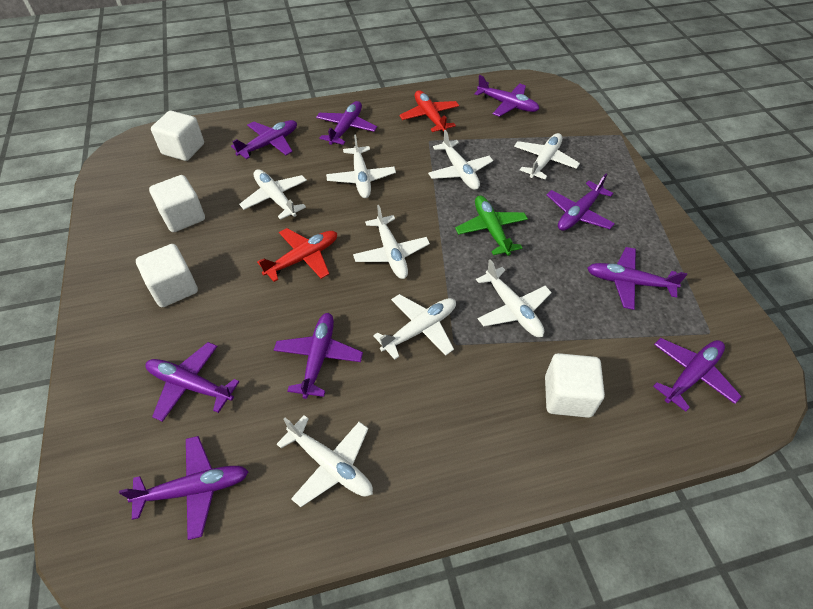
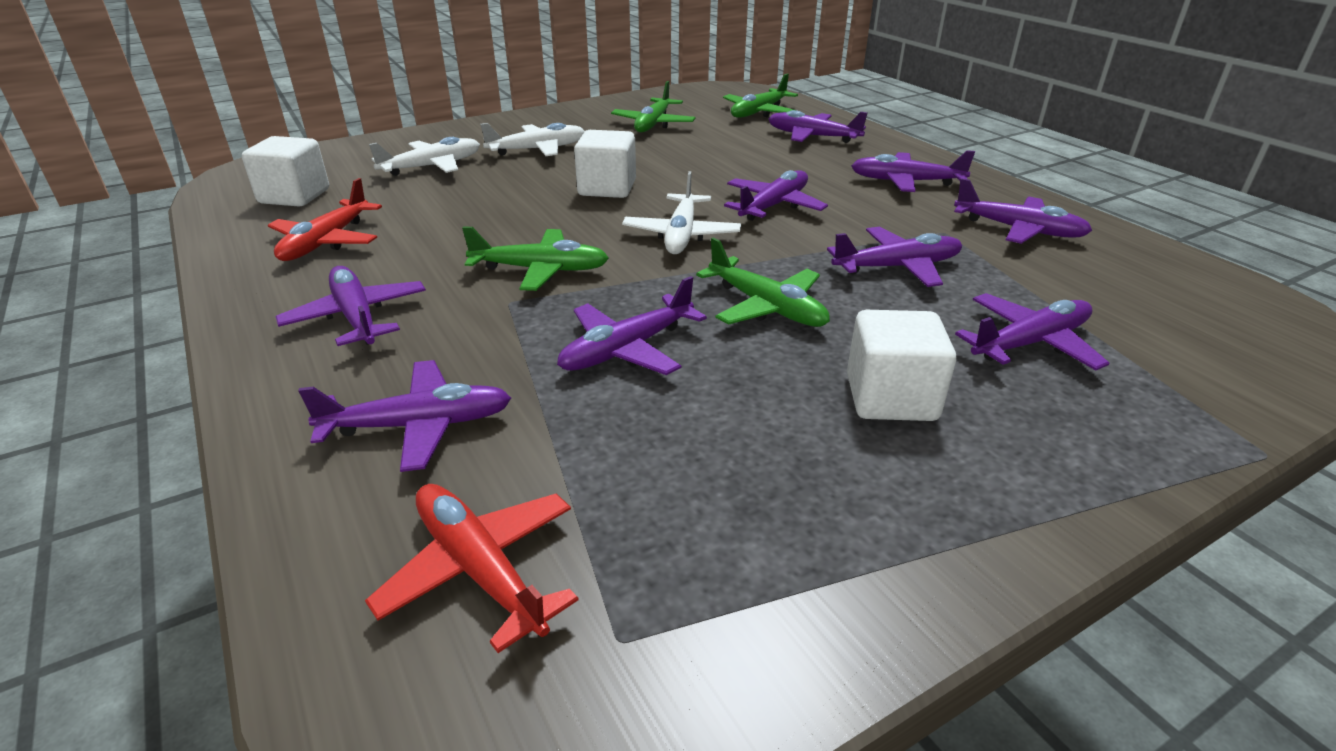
green plane: 1 -> 4
white cube: 4 -> 3
white plane: 8 -> 3

